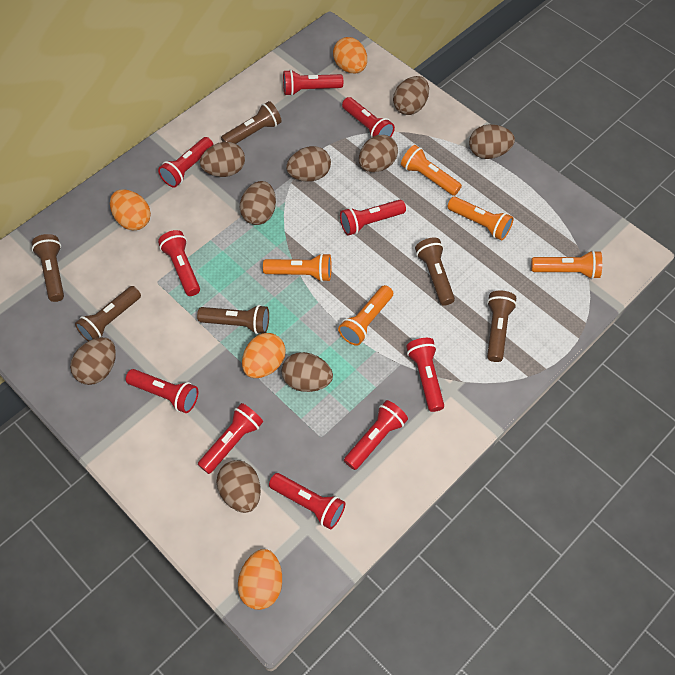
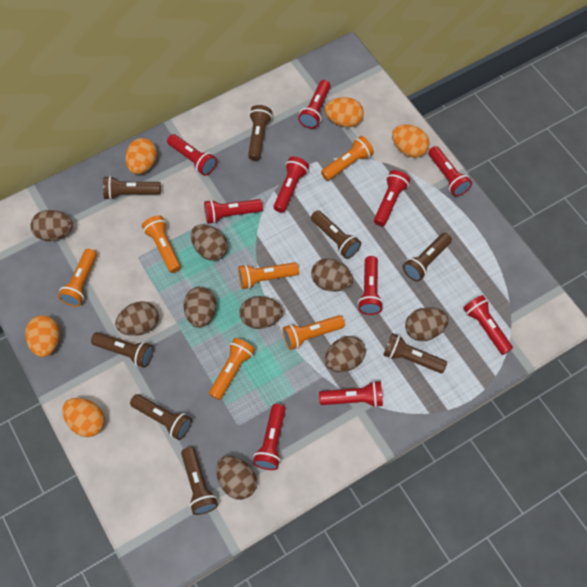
brown flashlight: 6 -> 8
orange egg: 4 -> 5
orange flashlight: 5 -> 6

